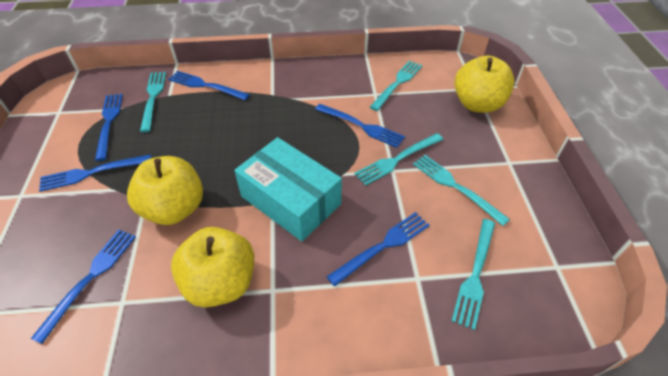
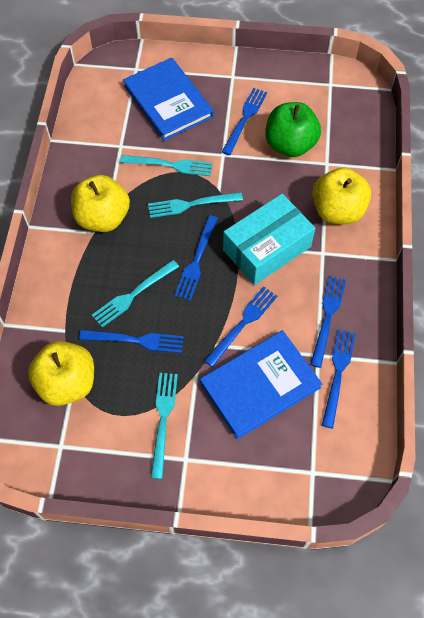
blue book: 0 -> 2
green apple: 0 -> 1
turquoise fork: 5 -> 4

